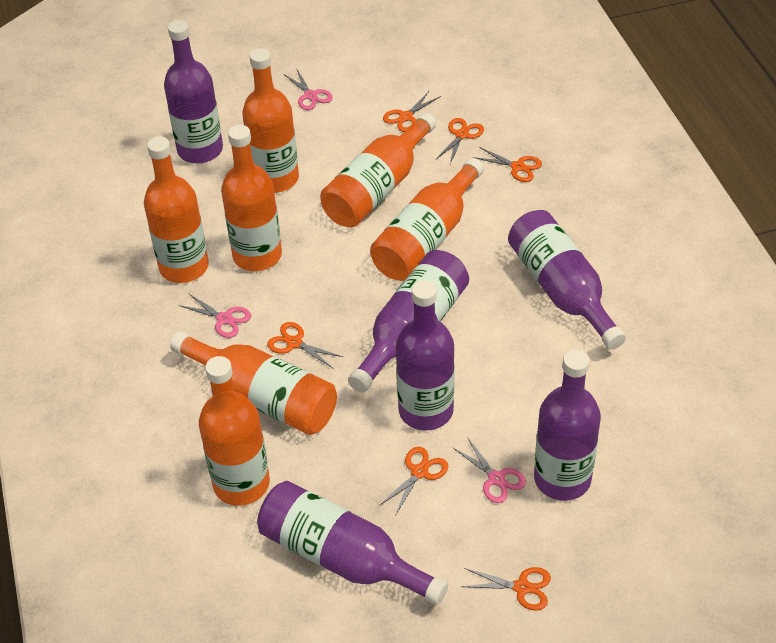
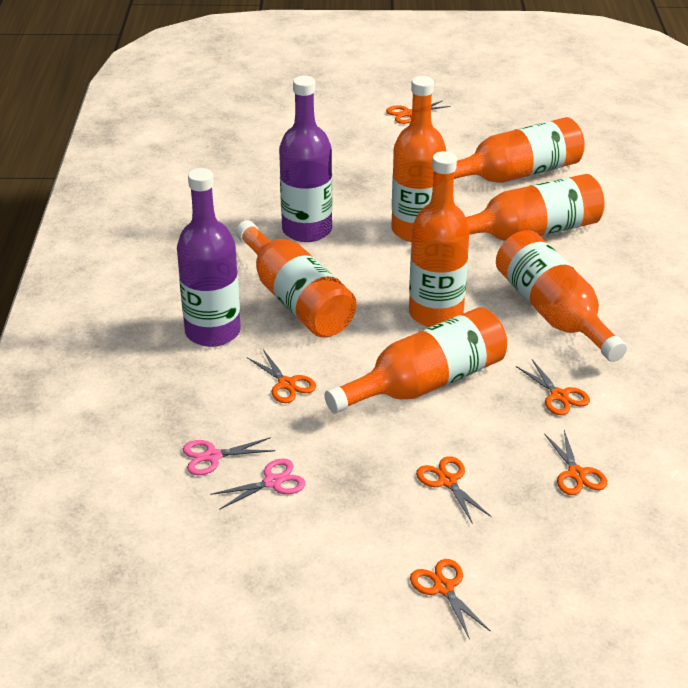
pink scissors: 3 -> 2
purple bottle: 6 -> 2

